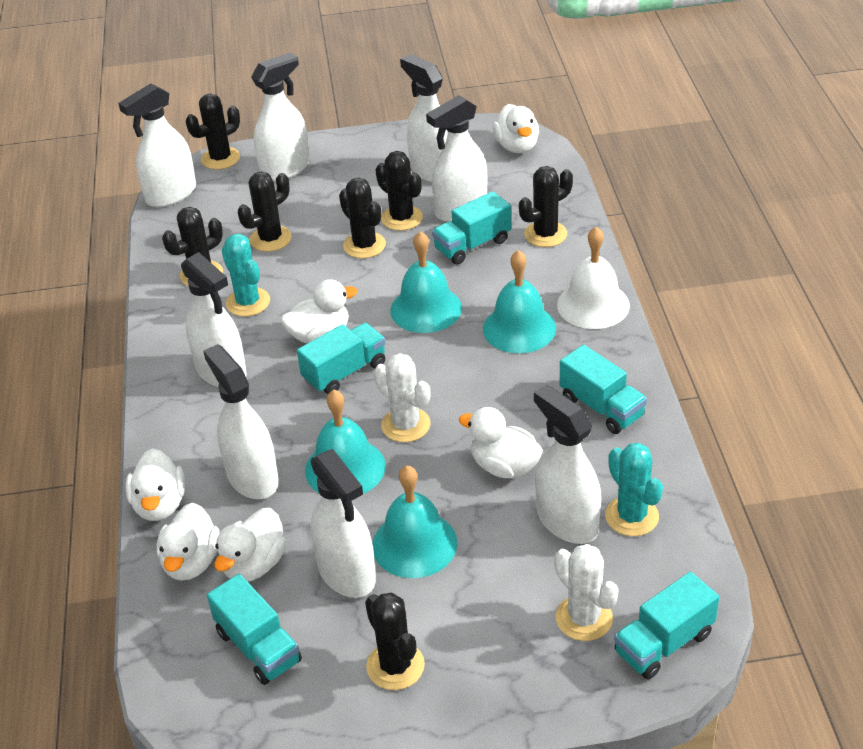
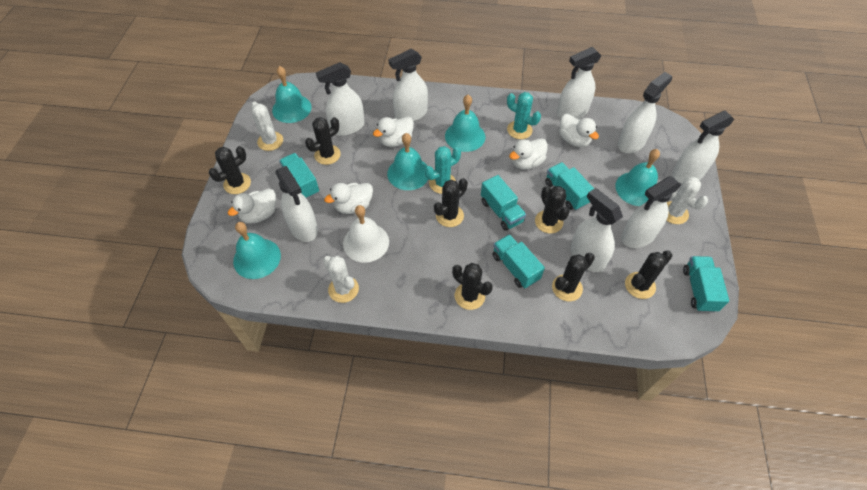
turquoise bell: 4 -> 5
white cactus: 2 -> 3
white duck: 6 -> 5

